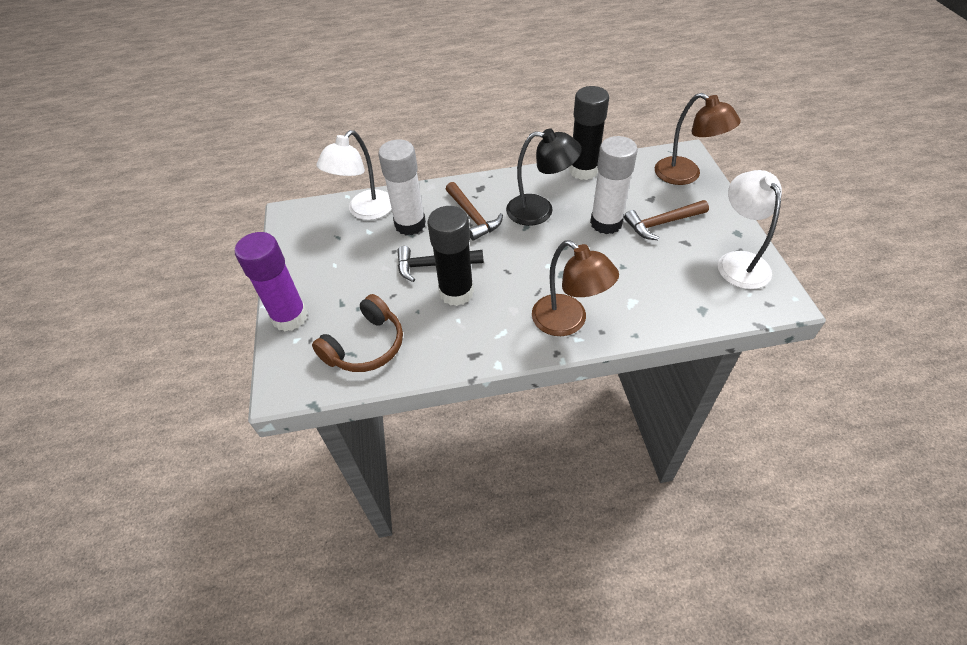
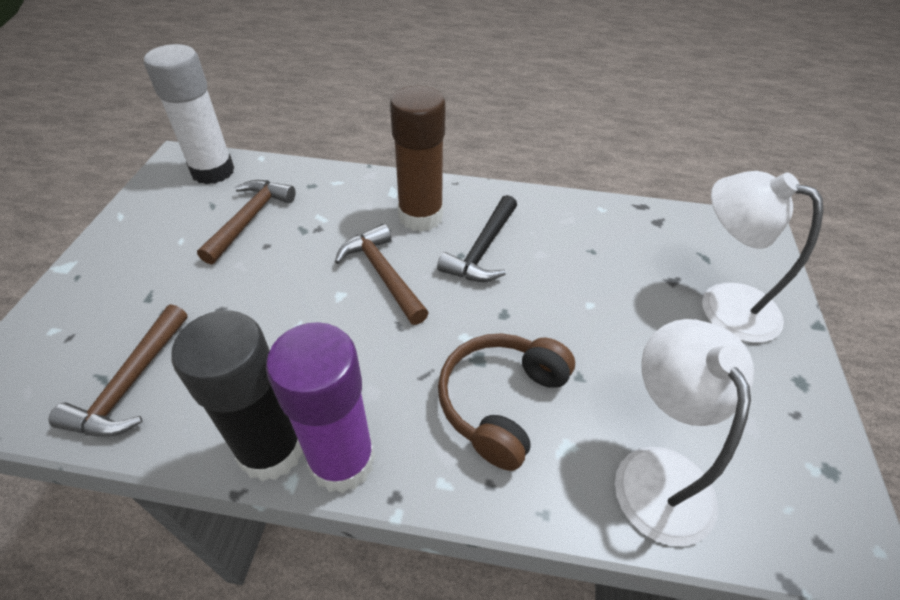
black glue stick: 2 -> 1
black lamp: 1 -> 0
brown glue stick: 0 -> 1
brown hammer: 2 -> 3
brown lamp: 2 -> 0
white glue stick: 2 -> 1

